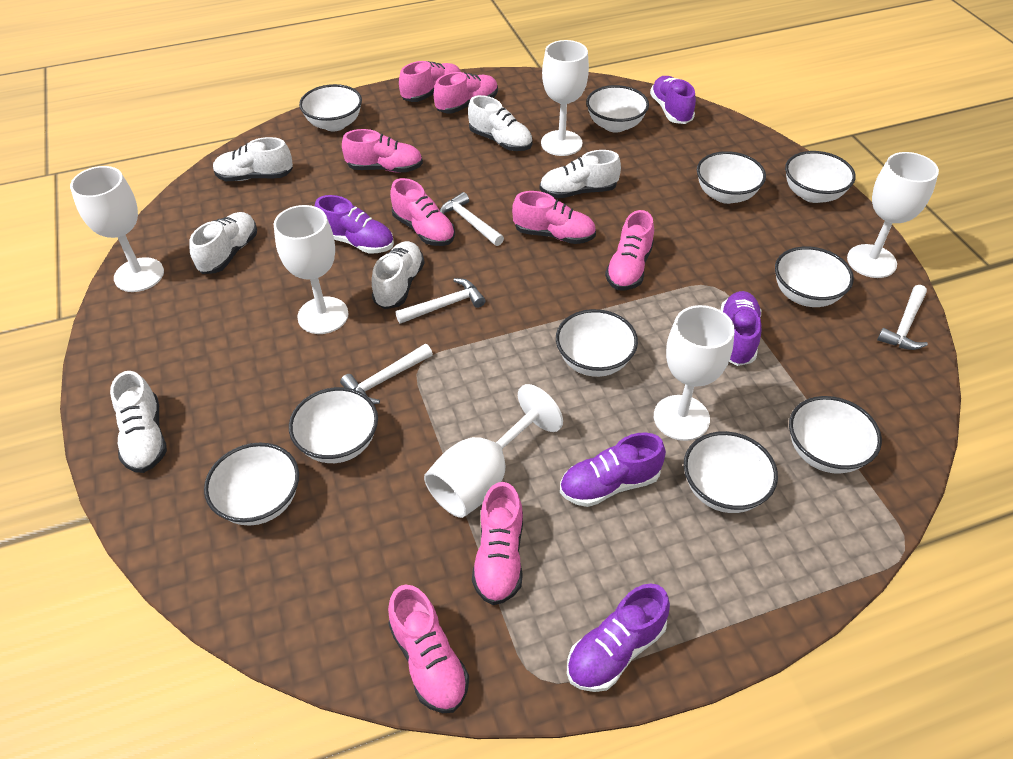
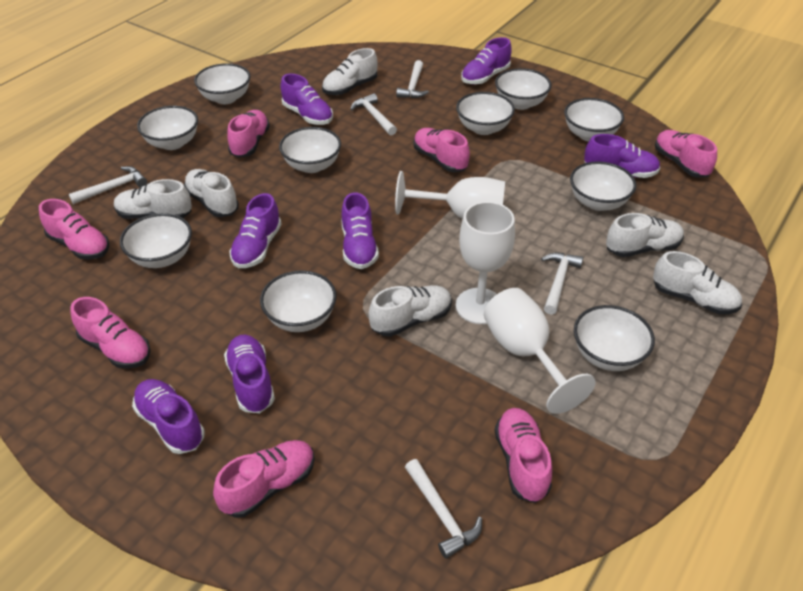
pink shoe: 8 -> 7
purple shoe: 5 -> 7
white goblet: 6 -> 3
white hammer: 4 -> 5

